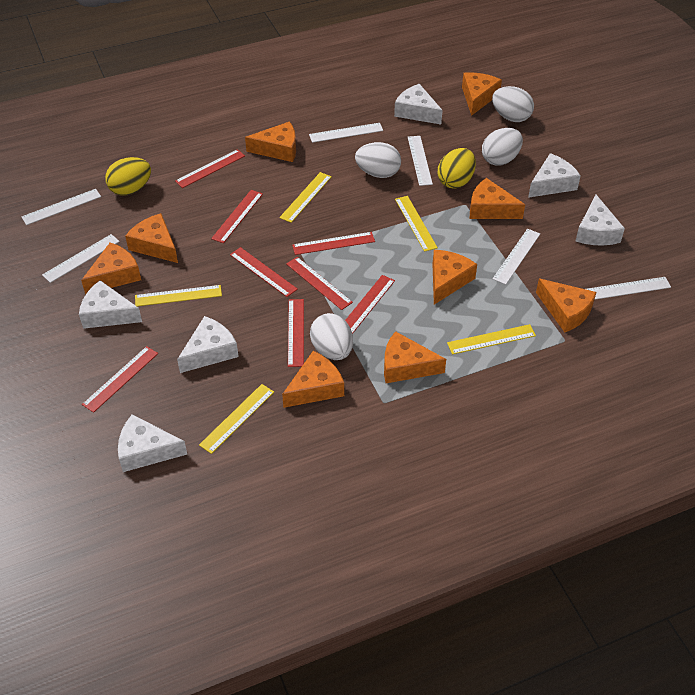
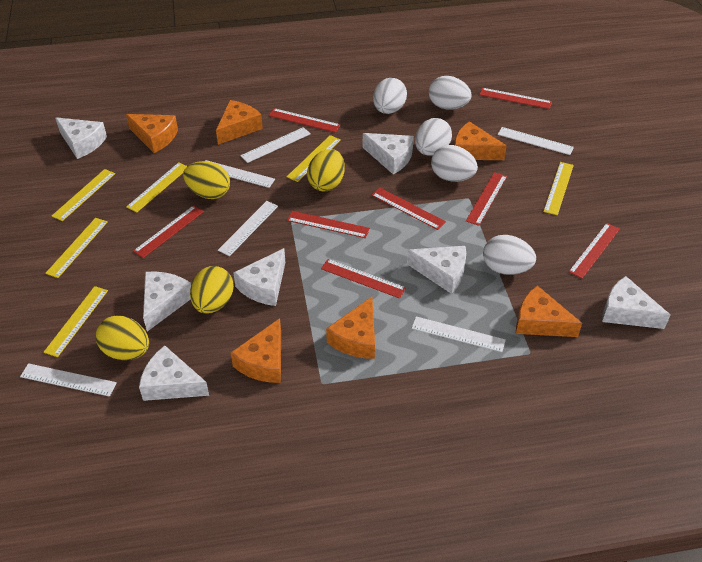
orange cheese: 9 -> 6
white cheese: 6 -> 7
white egg: 4 -> 5
yellow egg: 2 -> 4
yellow ruler: 5 -> 6

